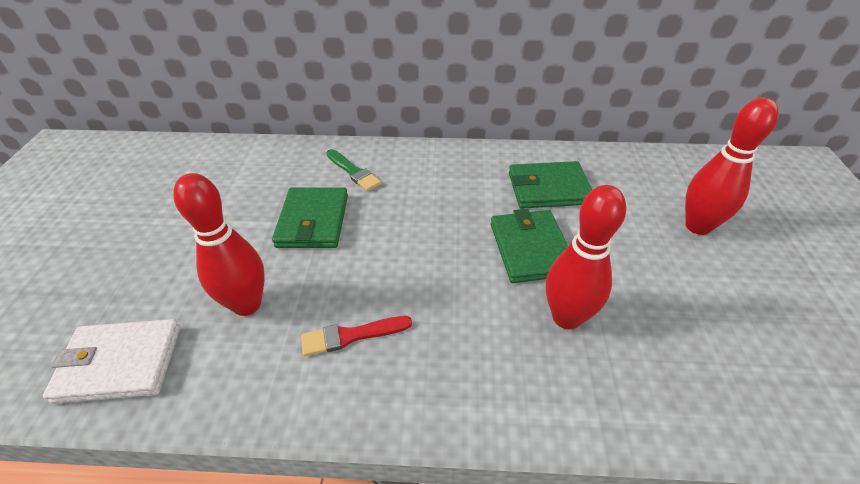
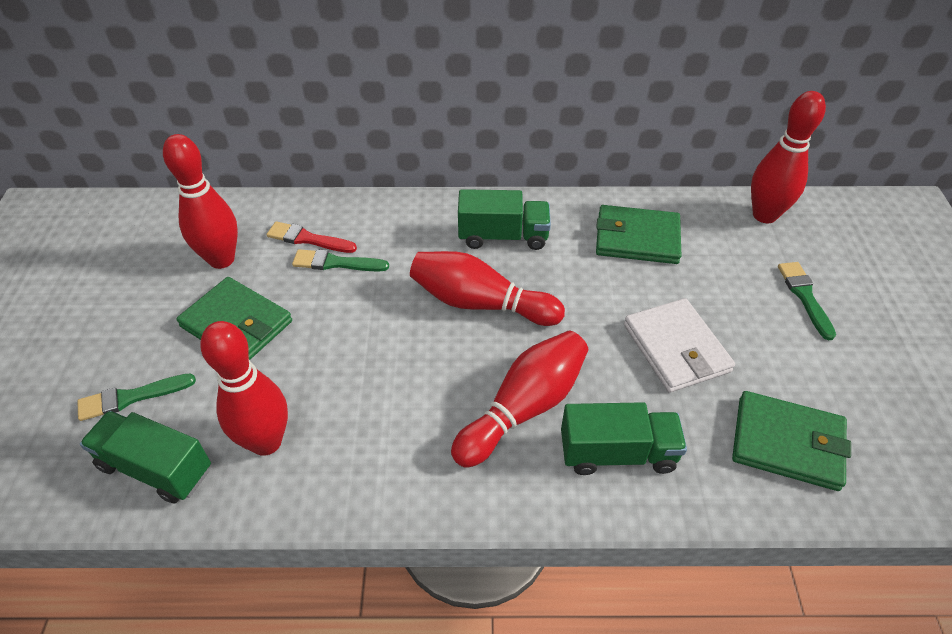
green brush: 1 -> 3
green truck: 0 -> 3
red bowling pin: 3 -> 5

